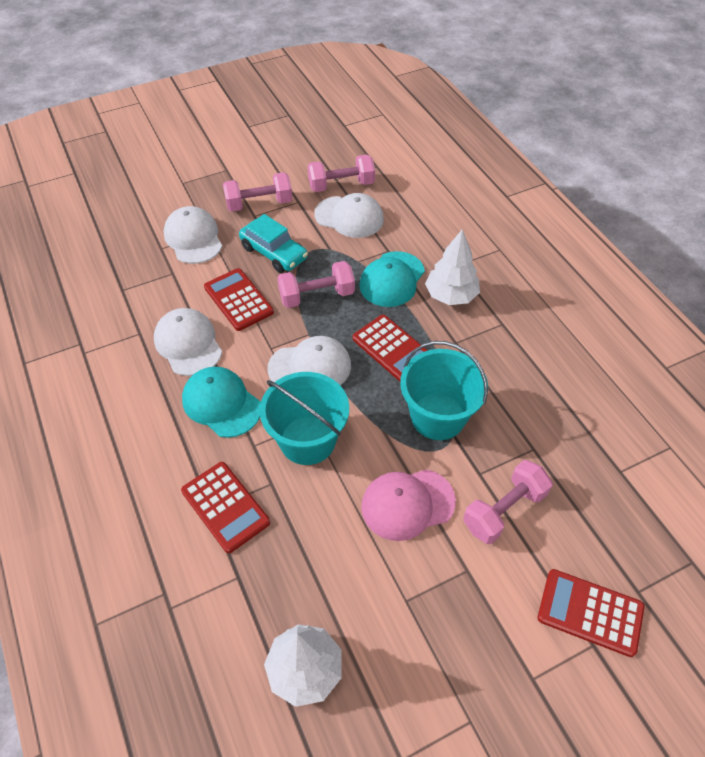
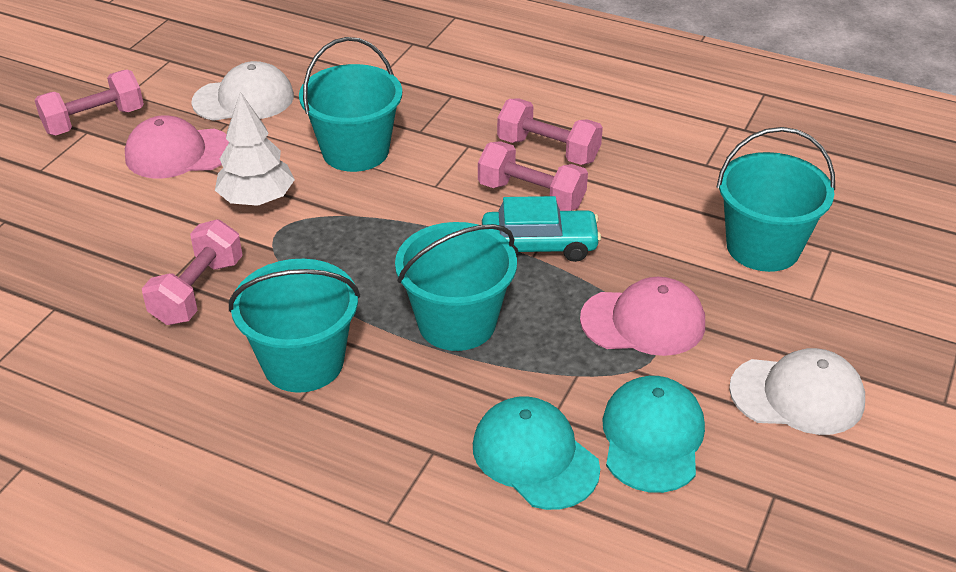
pink cap: 1 -> 2
red calculator: 4 -> 0
turquoise bucket: 2 -> 4
white cap: 4 -> 2
white tree: 2 -> 1

